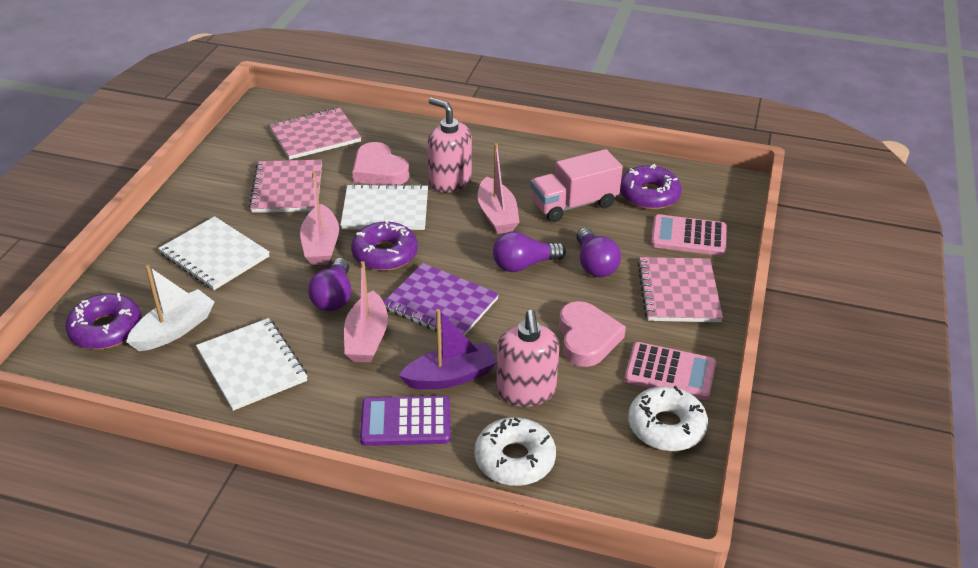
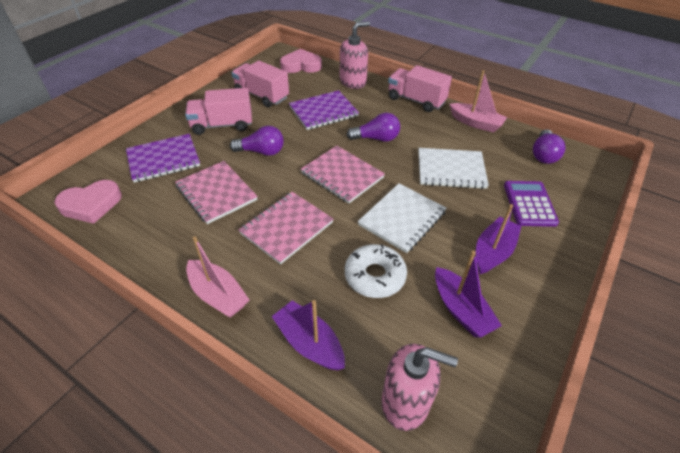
pink boat: 3 -> 2
pink calculator: 2 -> 0
pink truck: 1 -> 3
purple boat: 1 -> 3
purple donut: 3 -> 0
purple notebook: 1 -> 2
white boat: 1 -> 0
white donut: 2 -> 1
white notebook: 3 -> 2

